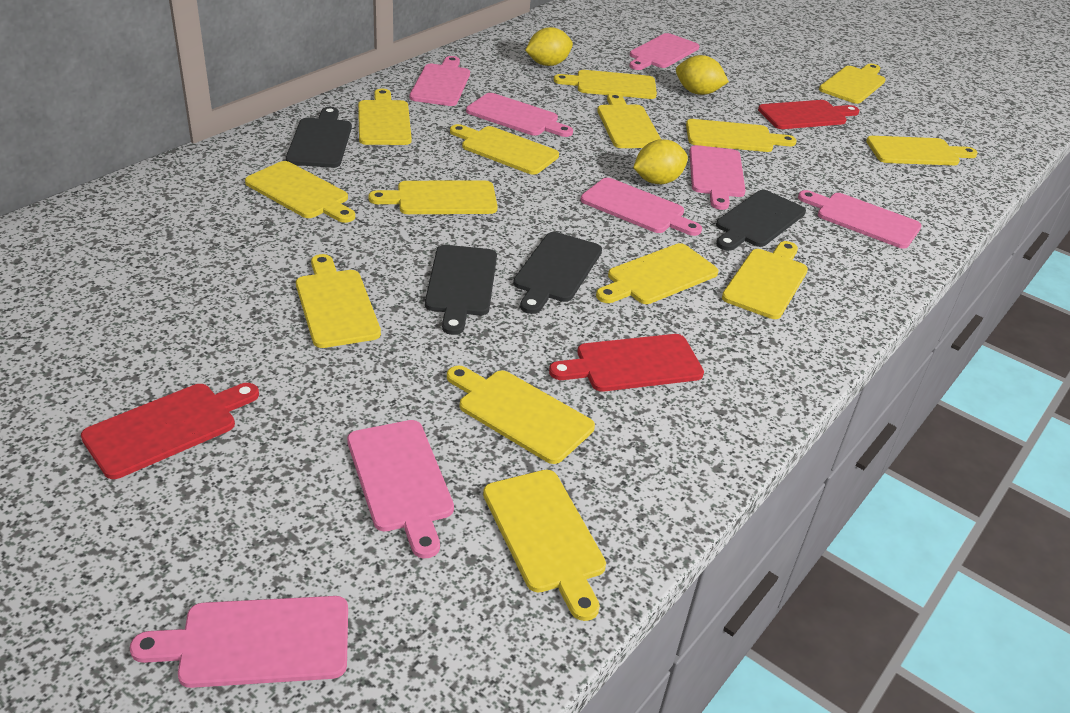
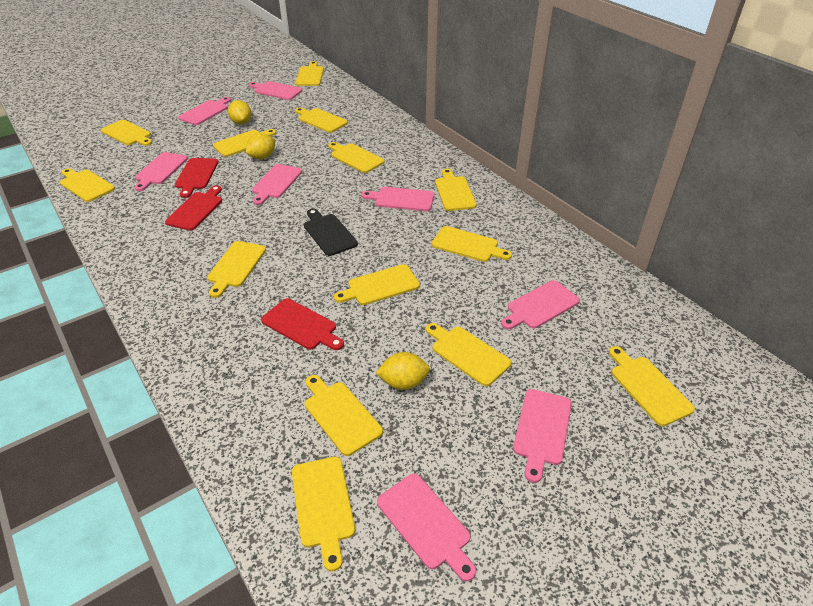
black cutting board: 4 -> 1

